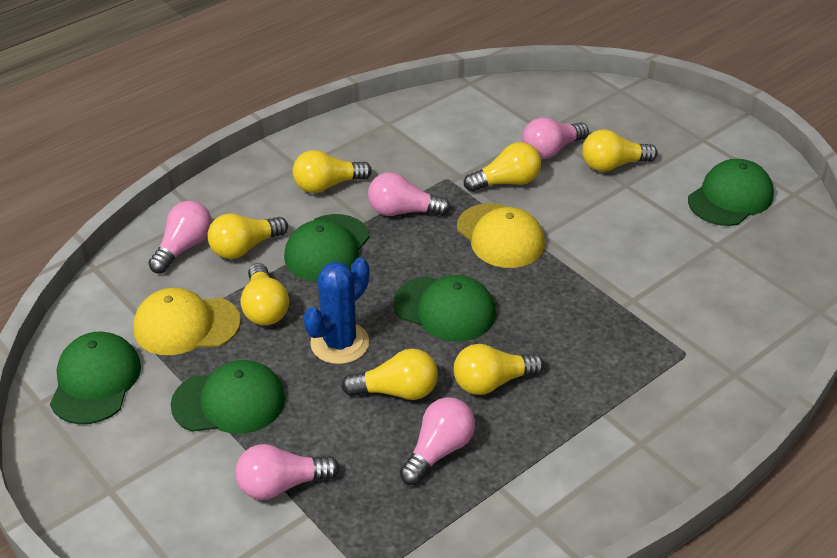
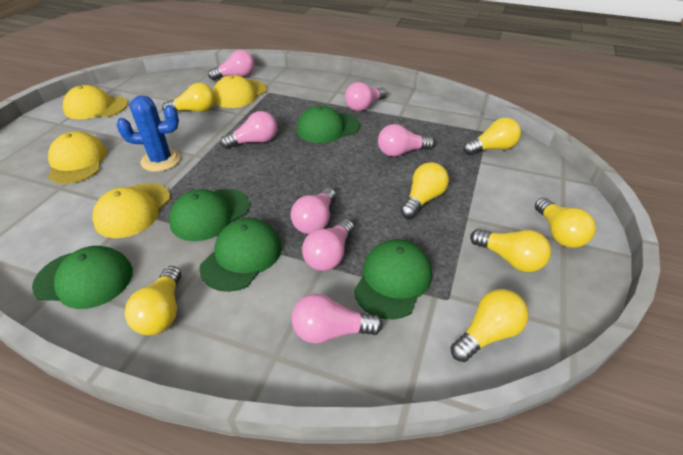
pink light bulb: 5 -> 7
yellow cap: 2 -> 4

